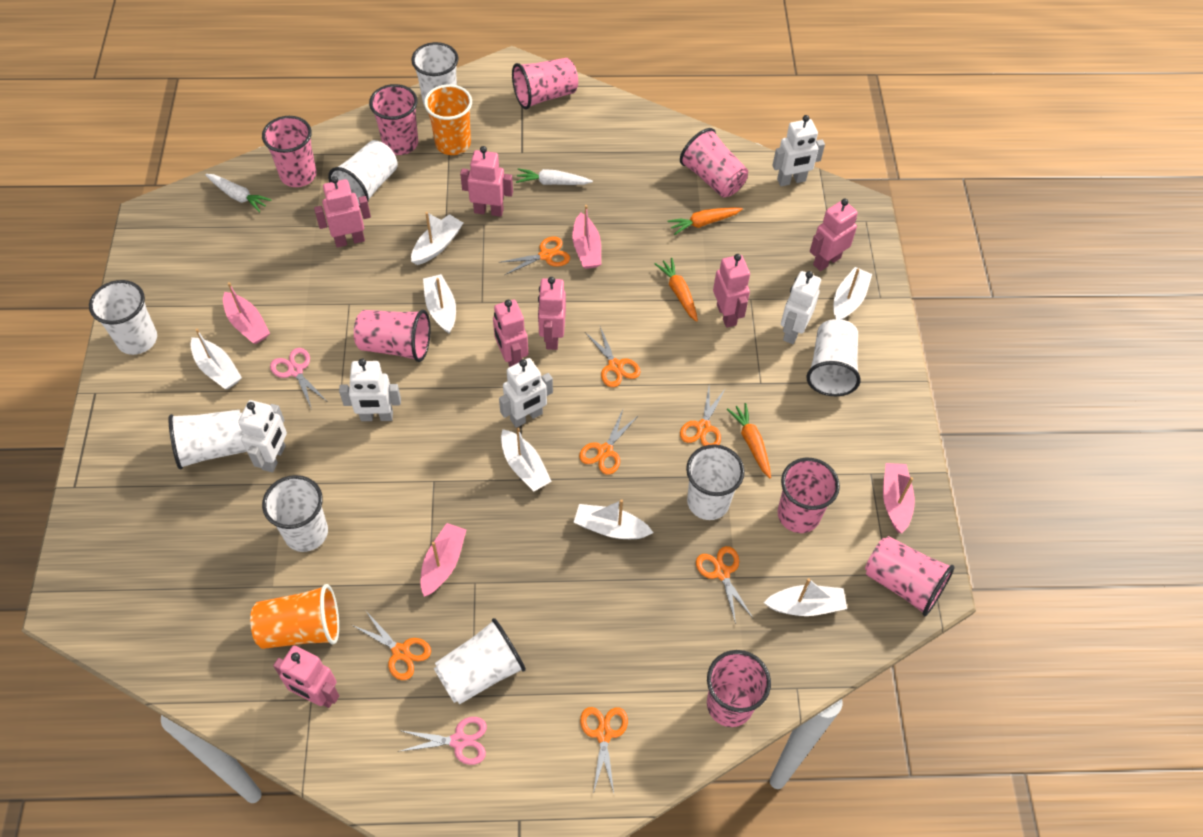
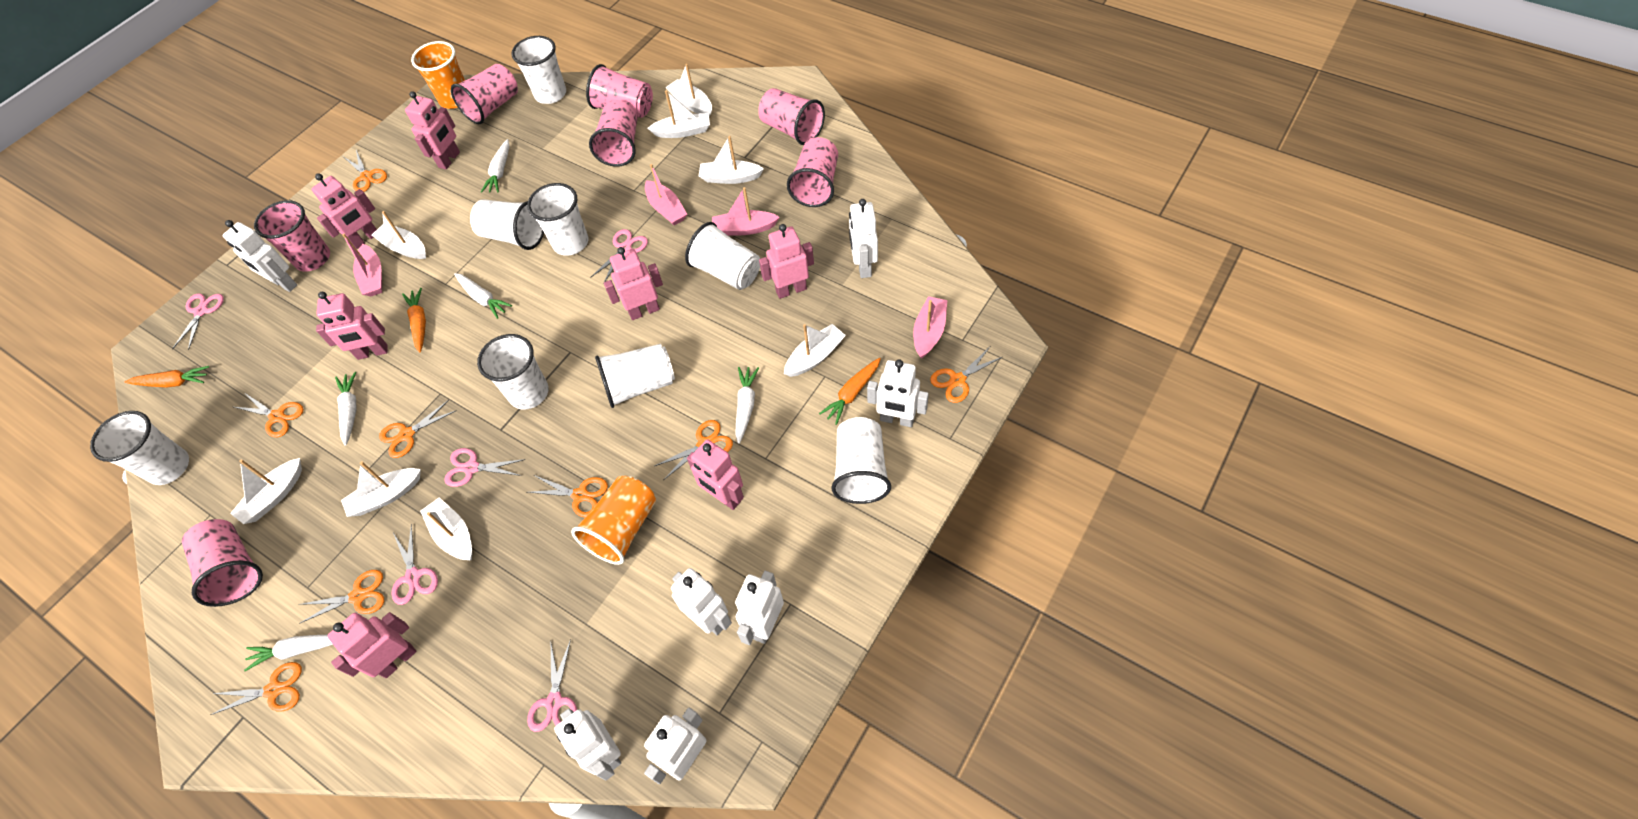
orange scissors: 7 -> 8
pink cup: 8 -> 7
pink scissors: 2 -> 5
white boat: 7 -> 8
white carrot: 2 -> 5
white robot: 5 -> 7

